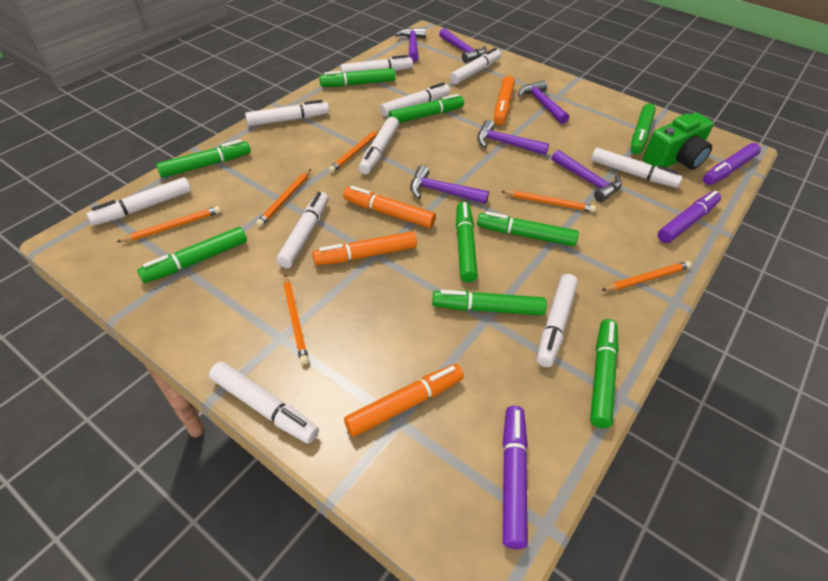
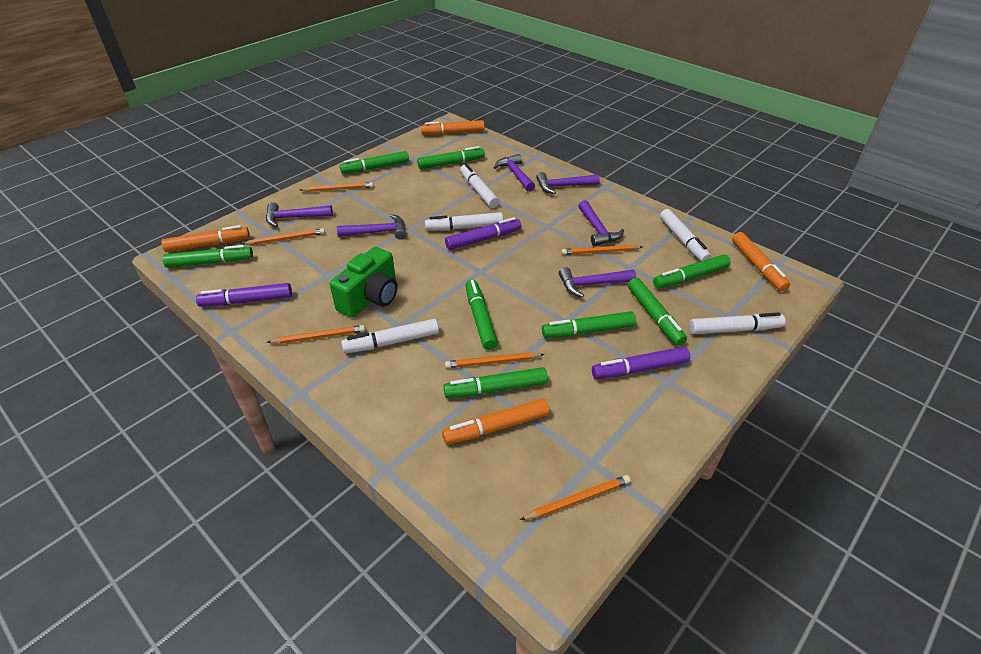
green marker: 9 -> 8
white marker: 10 -> 5

